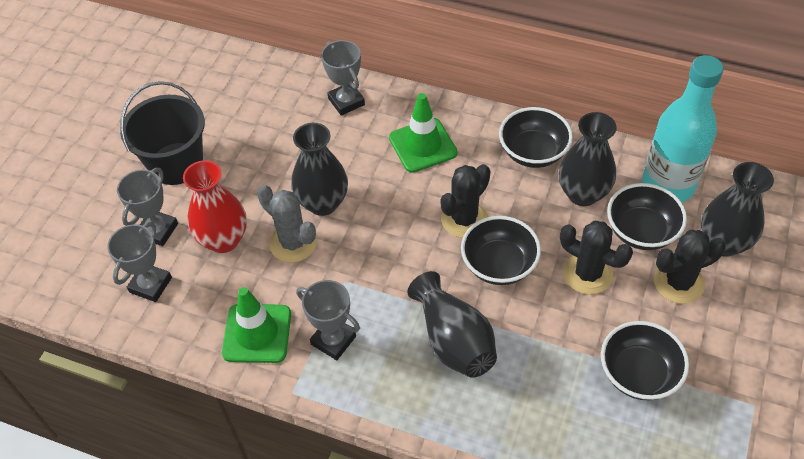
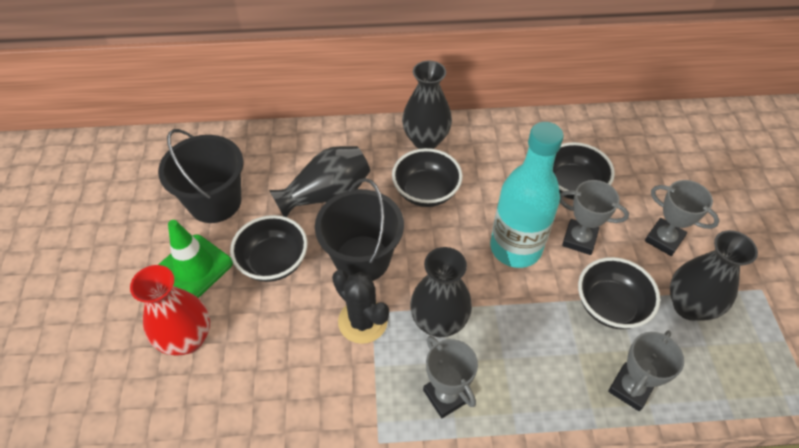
black bucket: 1 -> 2
black cactus: 3 -> 1
green traffic cone: 2 -> 1
grey cactus: 1 -> 0

